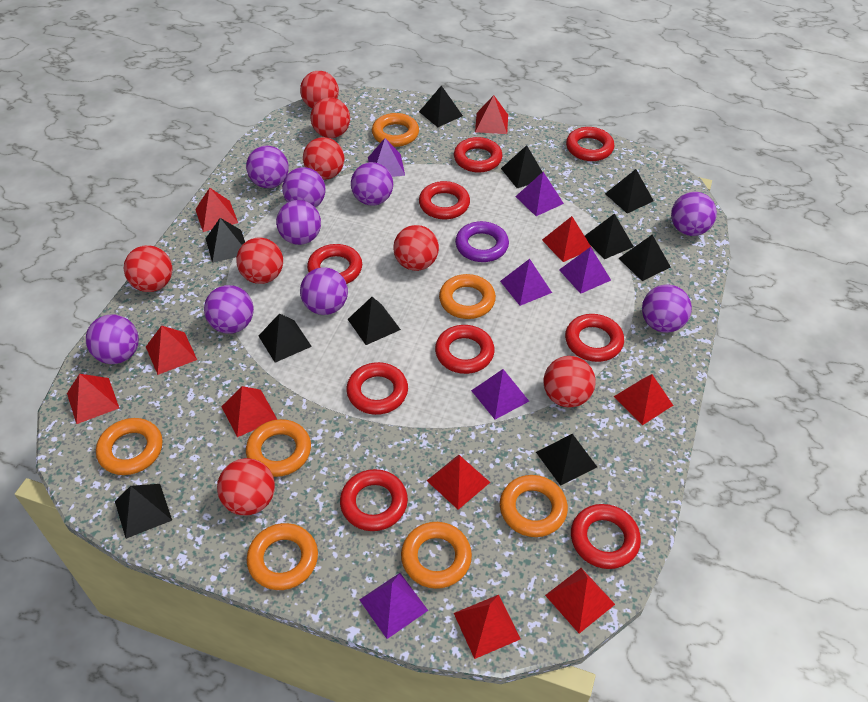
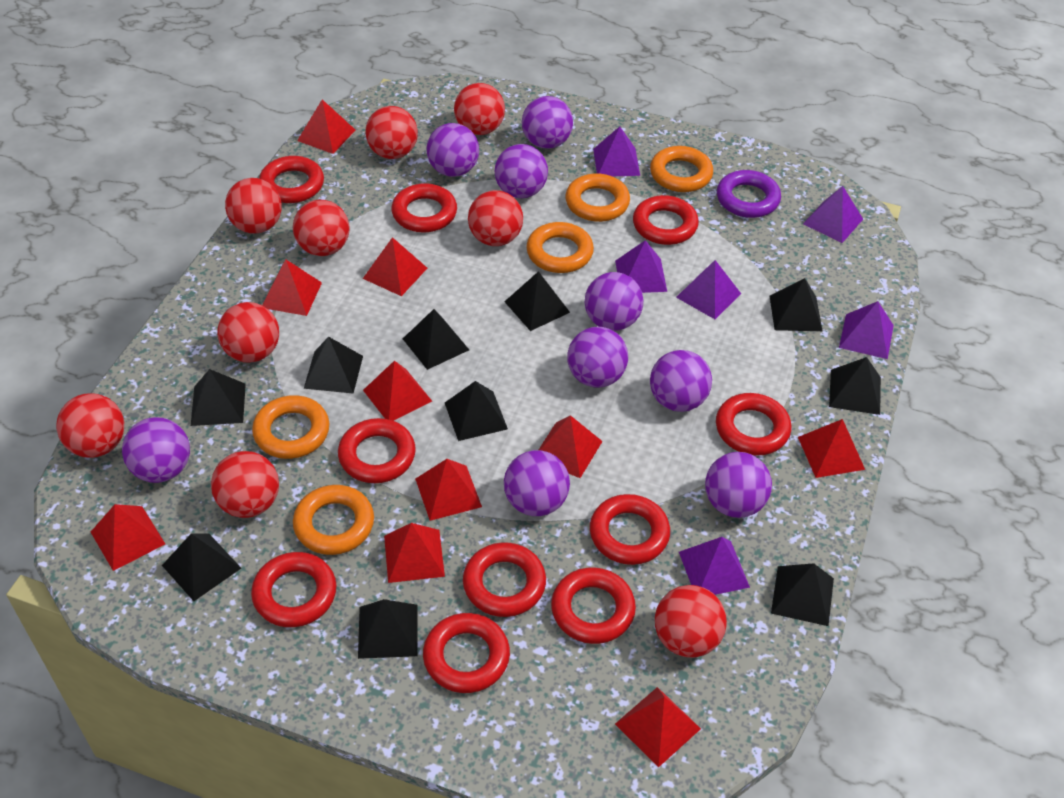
orange ring: 7 -> 5
red ball: 8 -> 9
red ring: 9 -> 10

